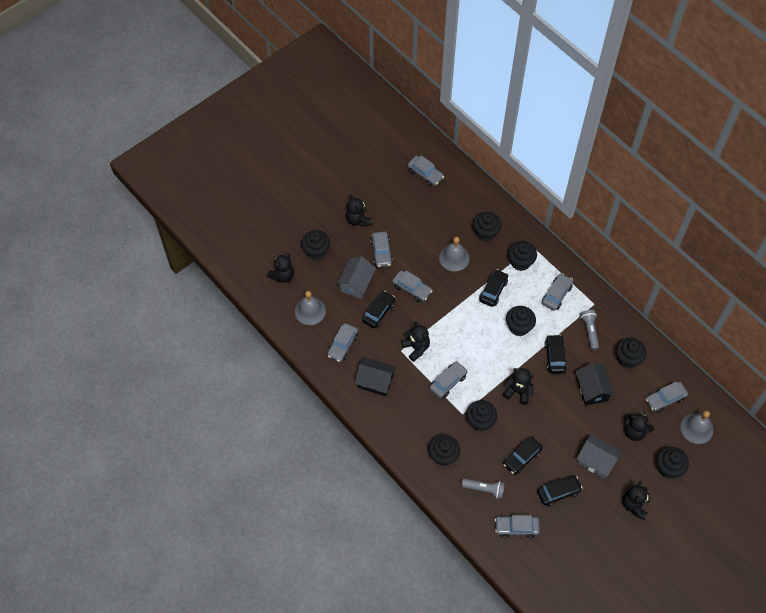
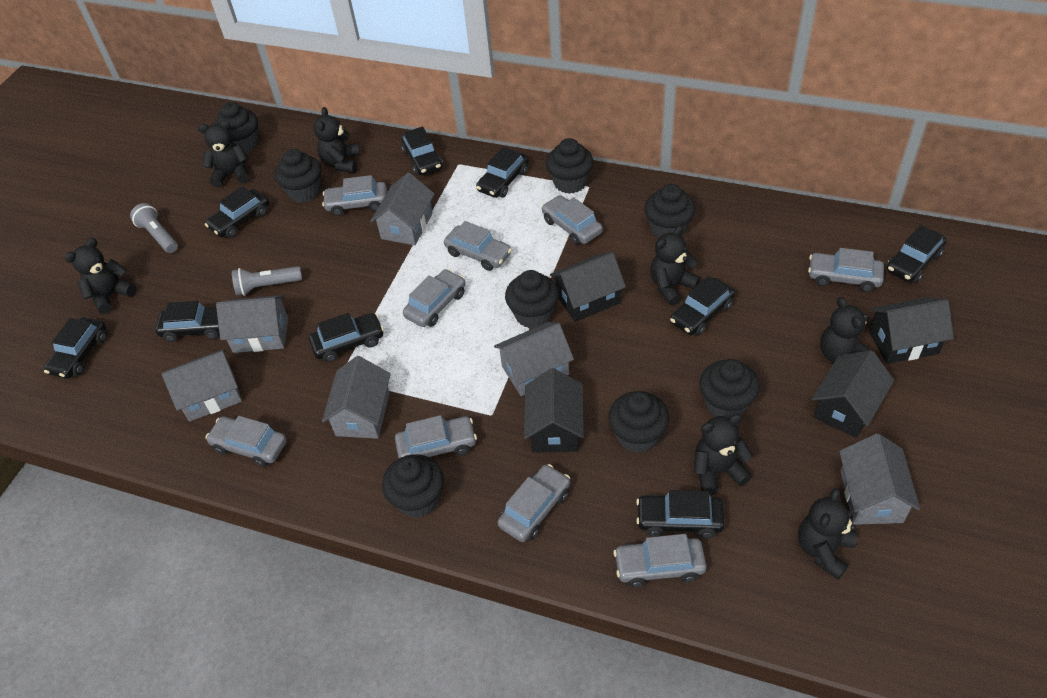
black car: 5 -> 9
black house: 2 -> 4
black teddy bear: 6 -> 7
grey bell: 3 -> 0
grey car: 8 -> 9
grey house: 2 -> 6

